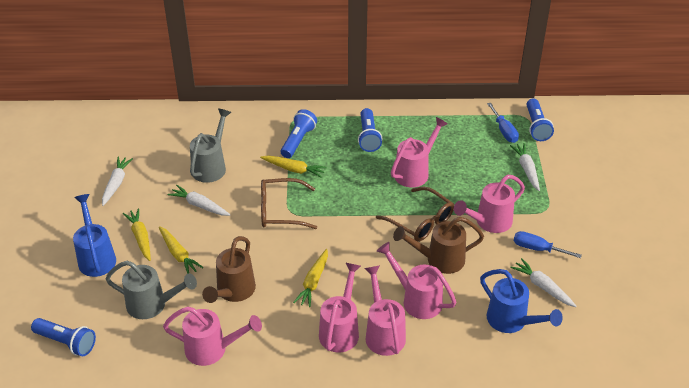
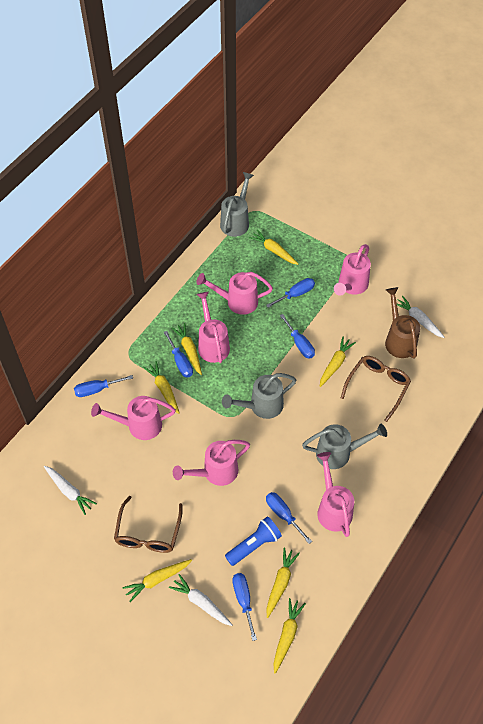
blue flashlight: 4 -> 1
blue screwdriver: 2 -> 6
blue watering can: 2 -> 0
brown watering can: 2 -> 1
grey watering can: 2 -> 3
white carrot: 4 -> 3
yellow carrot: 4 -> 7

